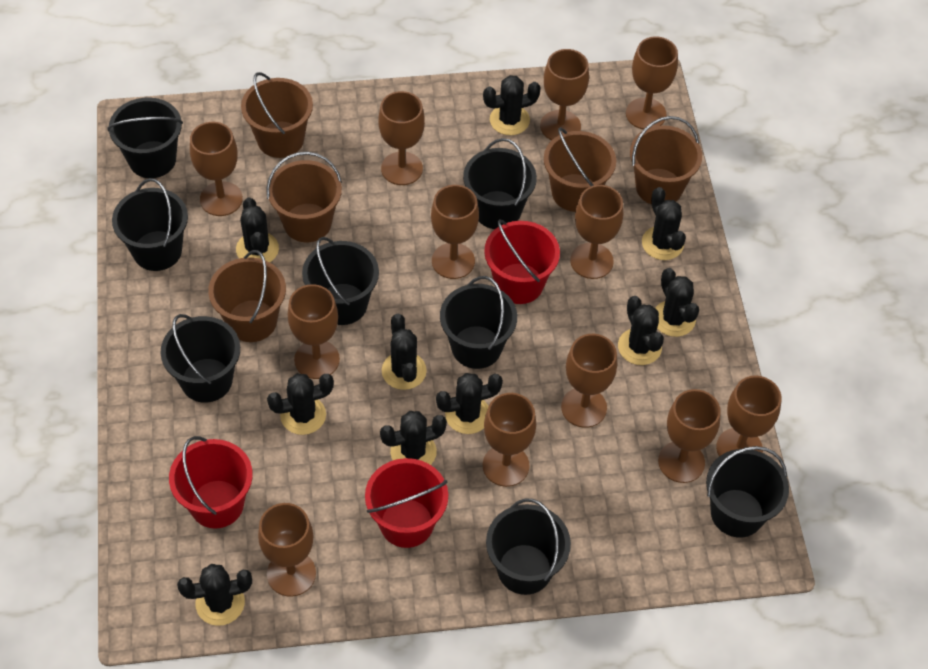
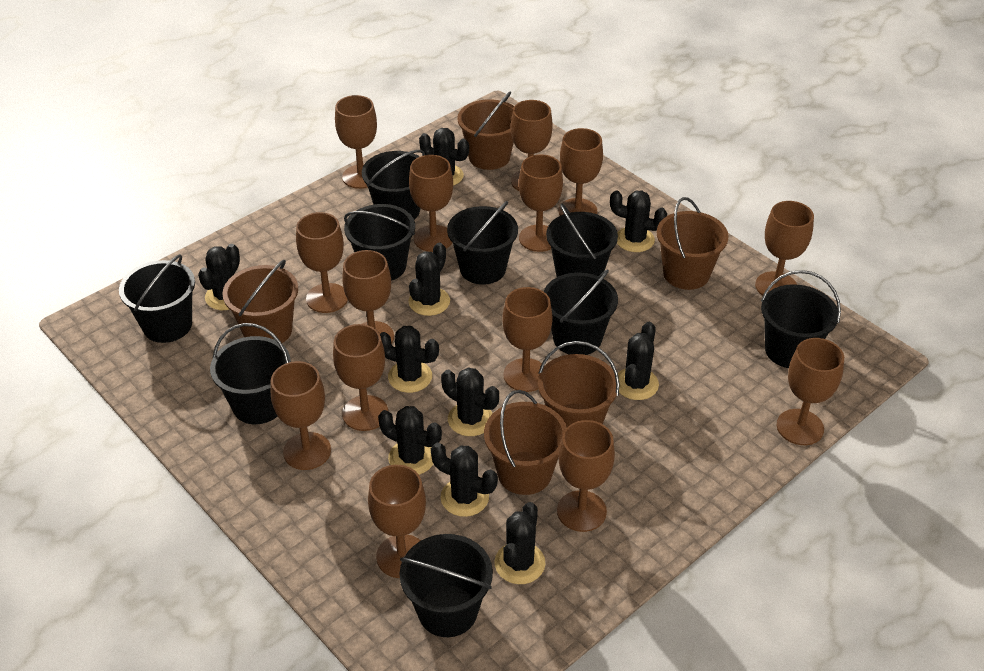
black bucket: 8 -> 9
brown goblet: 12 -> 14
red bucket: 3 -> 0

